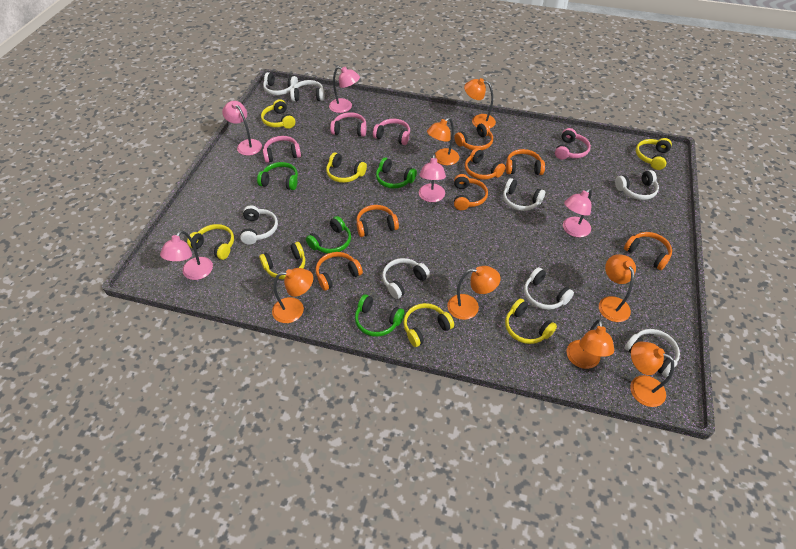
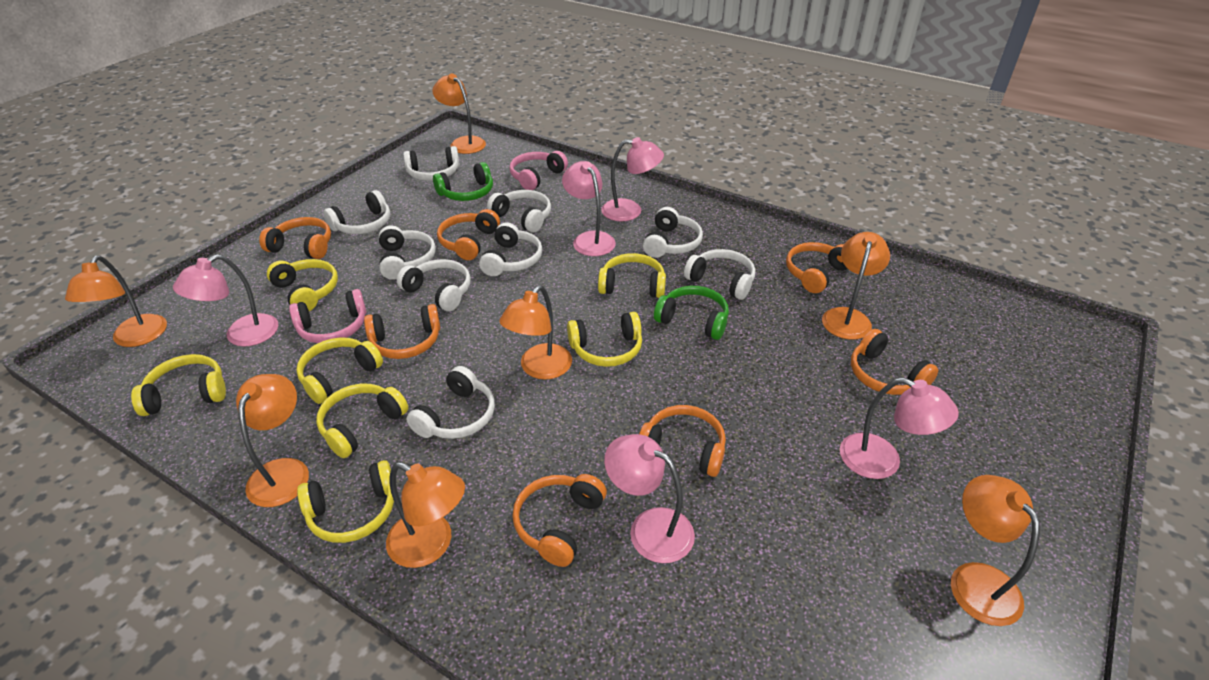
green headphones: 4 -> 2
pink headphones: 4 -> 2
white headphones: 8 -> 9

